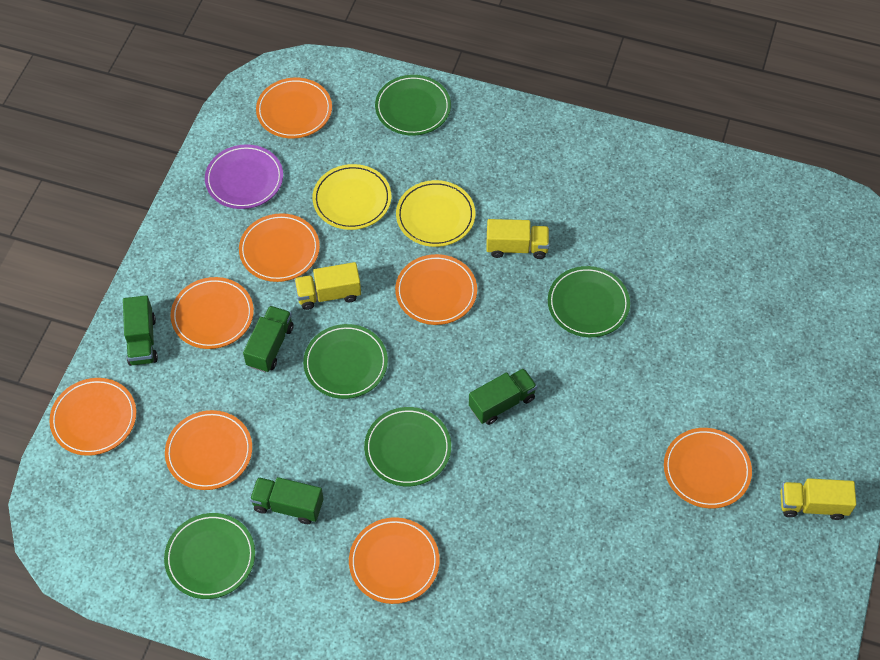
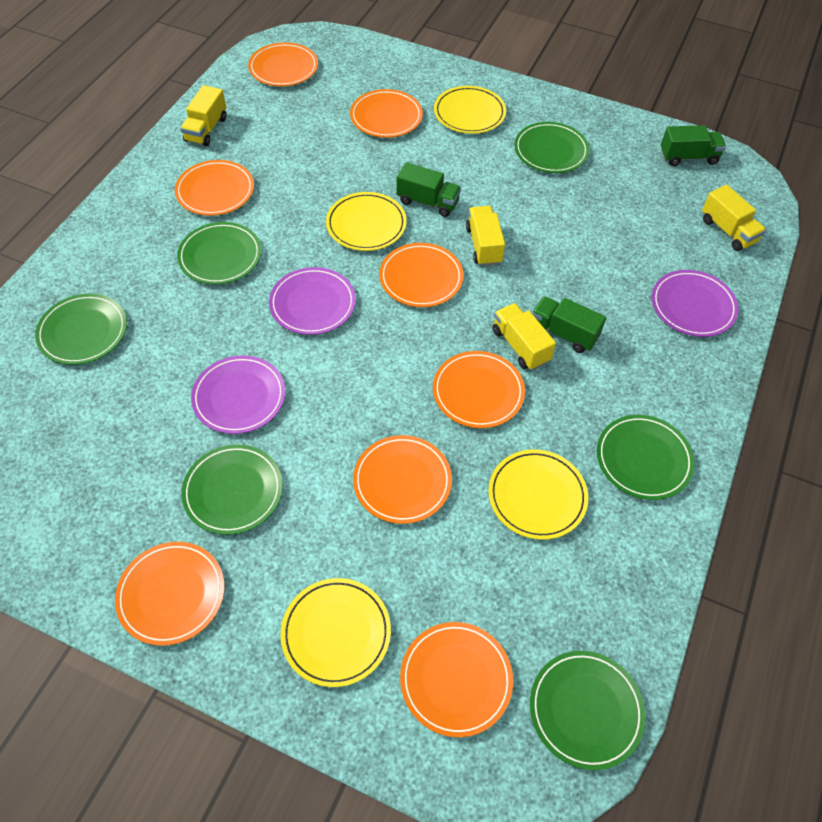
green plate: 5 -> 6
green truck: 4 -> 3
purple plate: 1 -> 3
yellow plate: 2 -> 4
yellow truck: 3 -> 4

